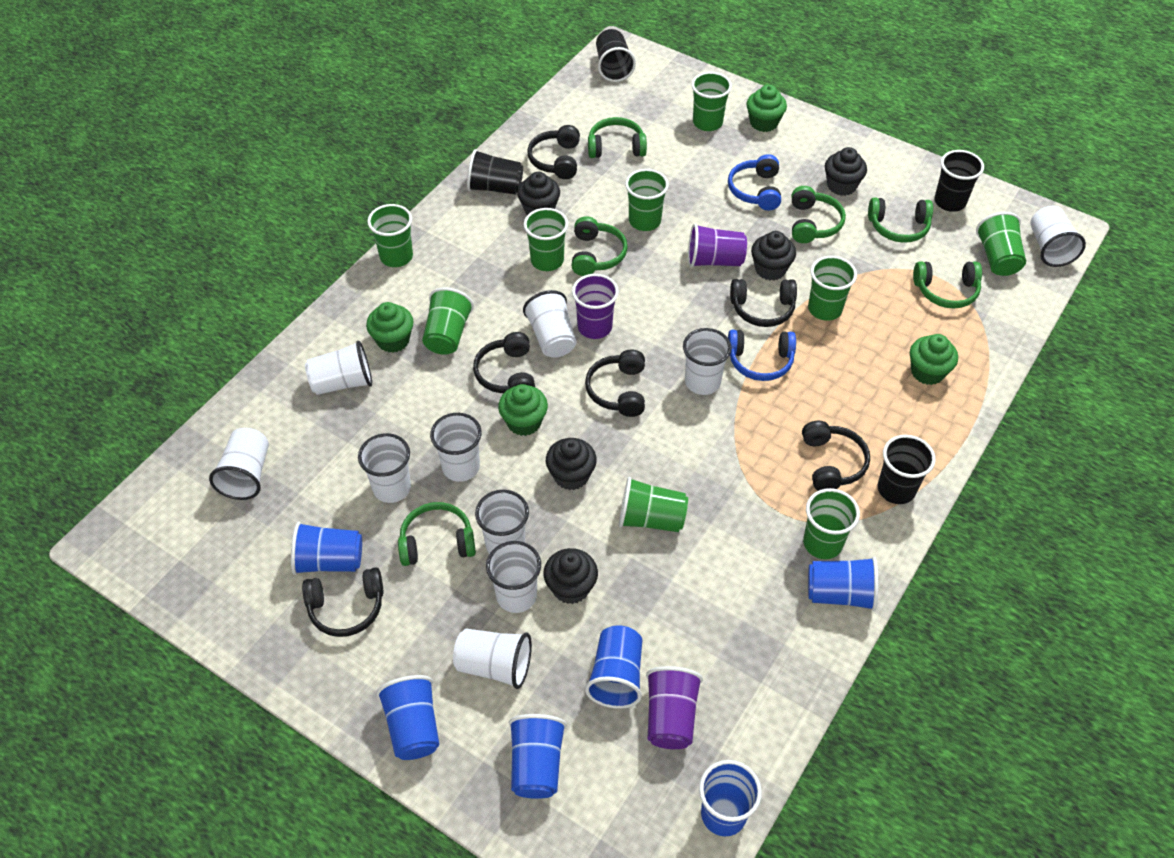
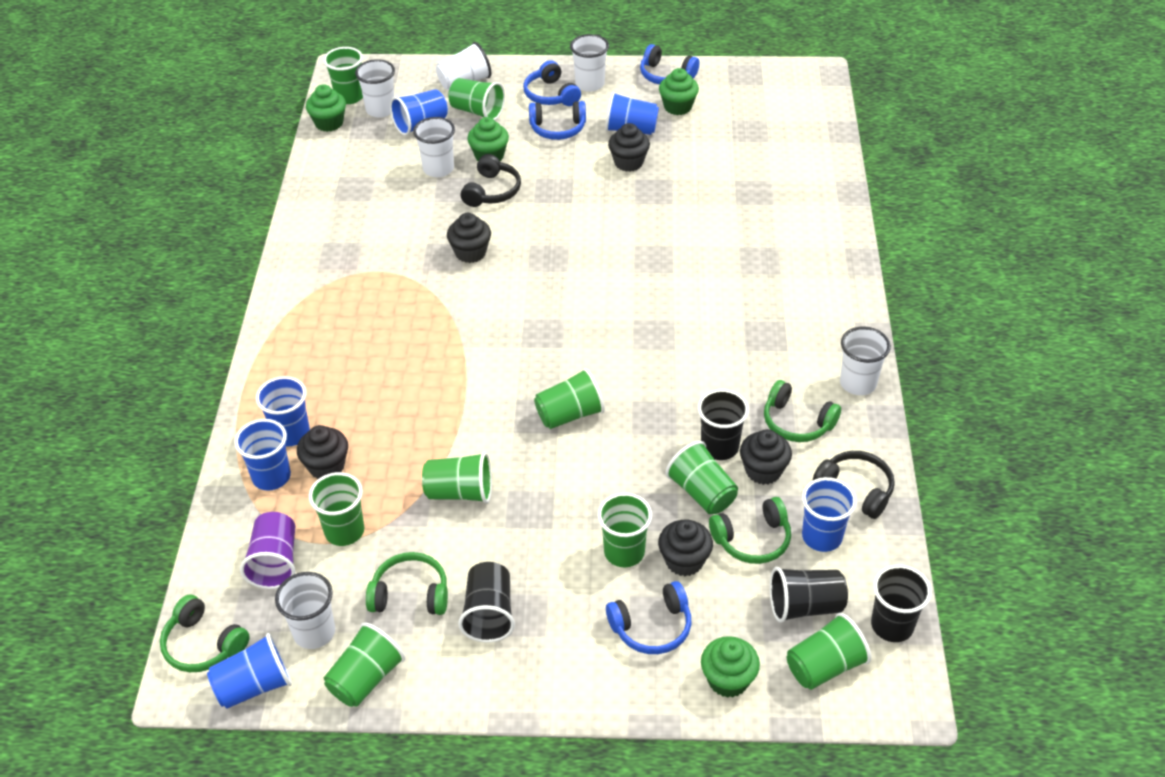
black headphones: 6 -> 2
blue headphones: 2 -> 4
green headphones: 6 -> 4
purple cup: 3 -> 1
white cup: 10 -> 6

